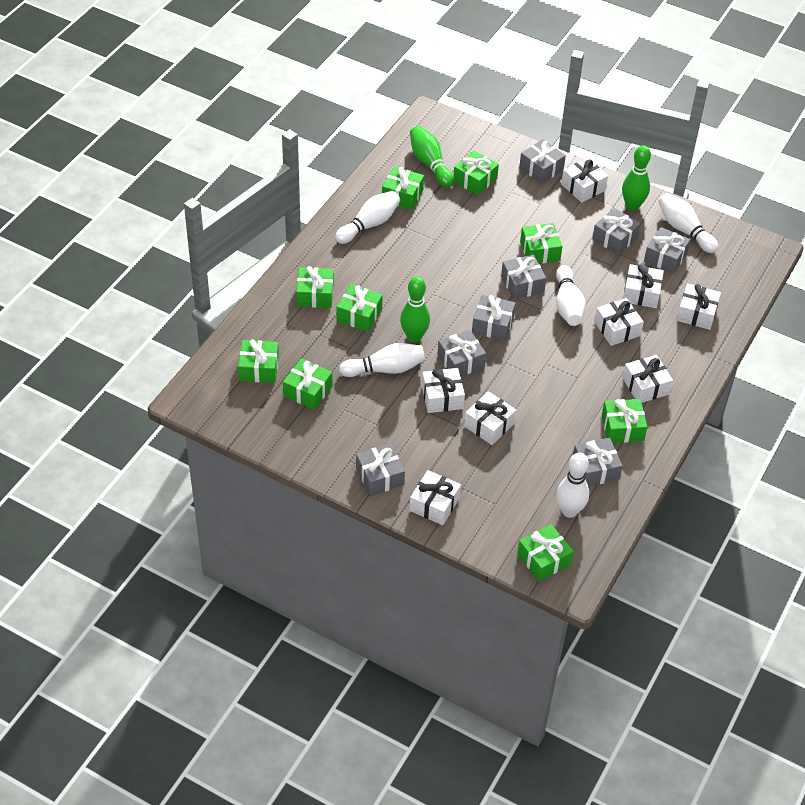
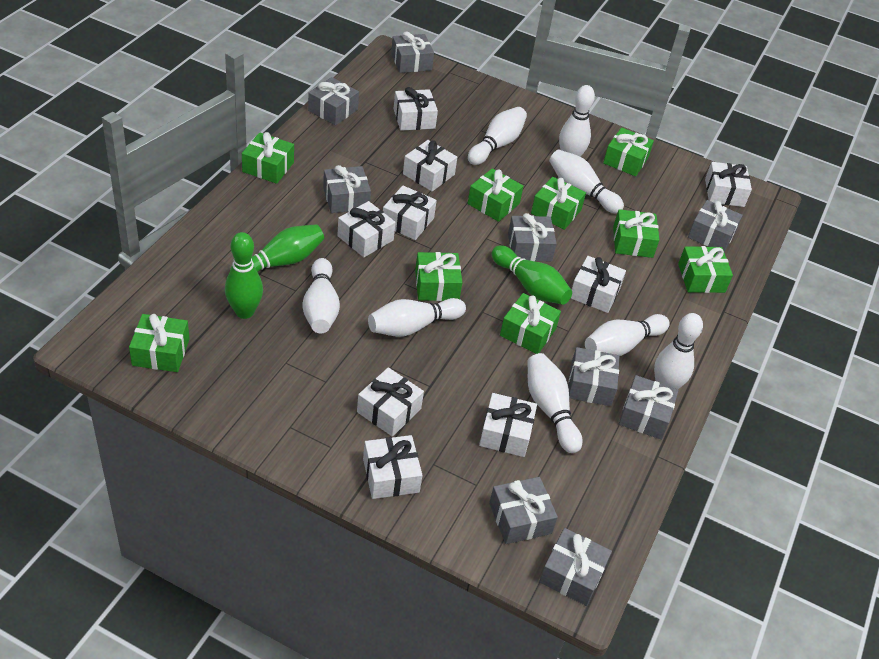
grey gift: 8 -> 9
white bowling pin: 5 -> 8
white gift: 8 -> 9

